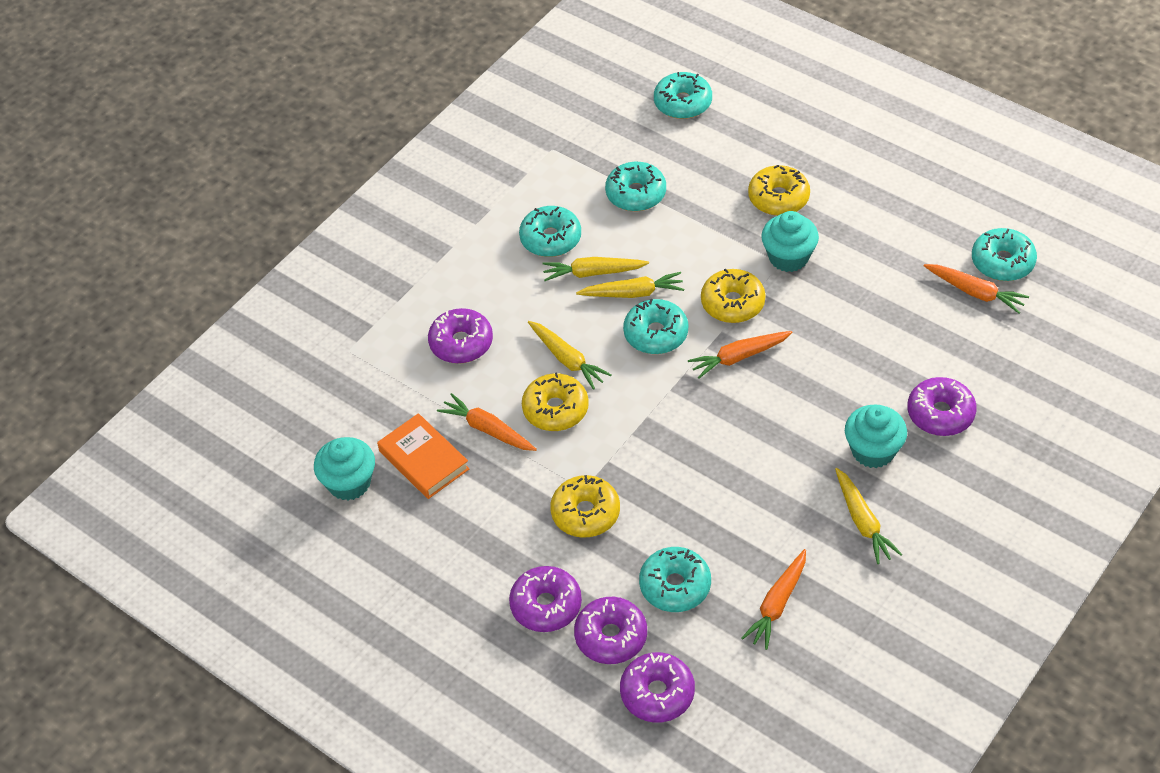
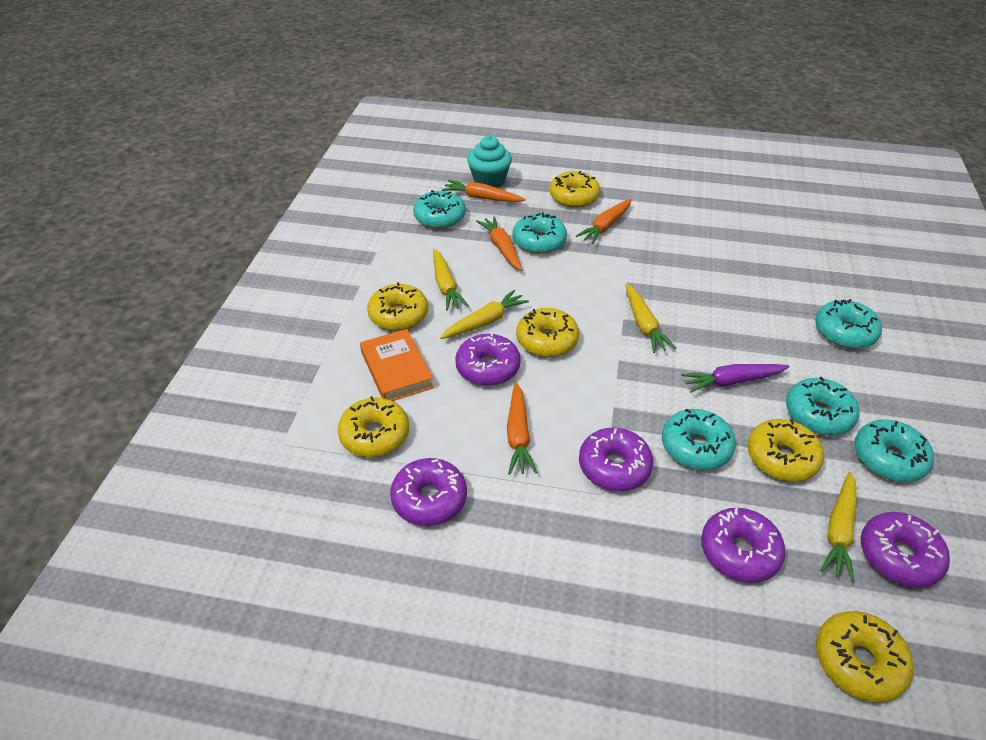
purple carrot: 0 -> 1
turquoise cupcake: 3 -> 1
yellow donut: 4 -> 6

